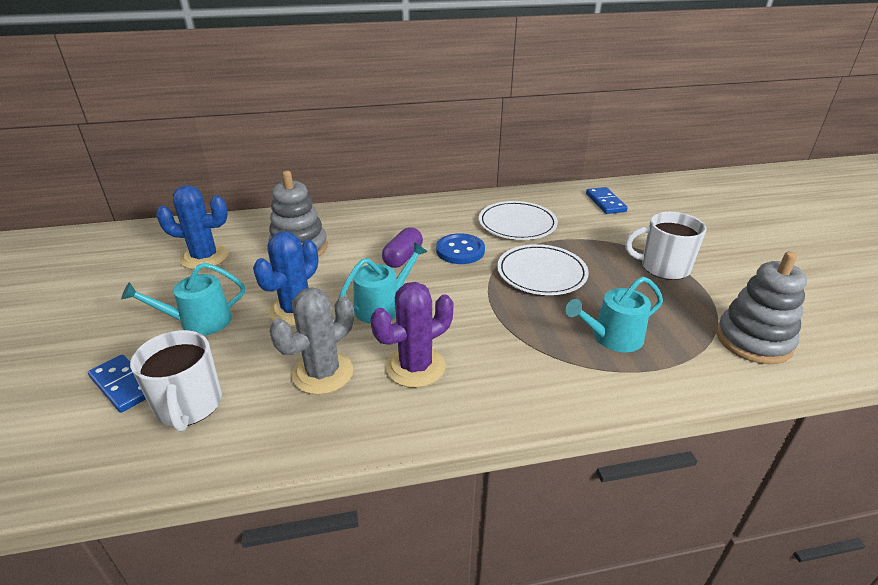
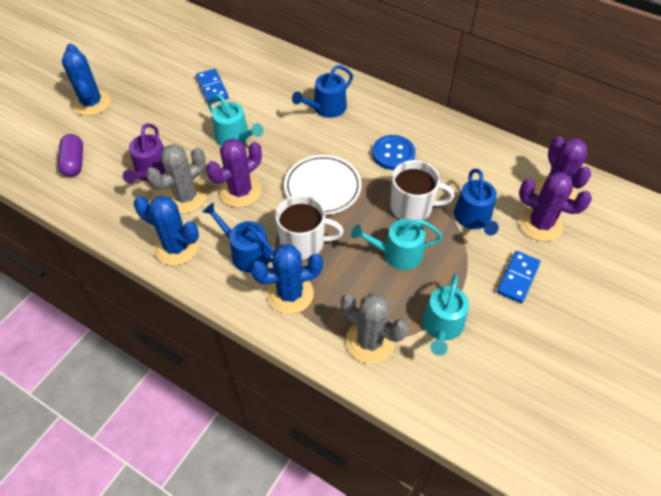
blue cactus: 2 -> 3
blue watering can: 0 -> 3
grey cactus: 1 -> 2
grey stacking toy: 2 -> 0
purple cactus: 1 -> 3
purple watering can: 0 -> 1
white plate: 2 -> 1

